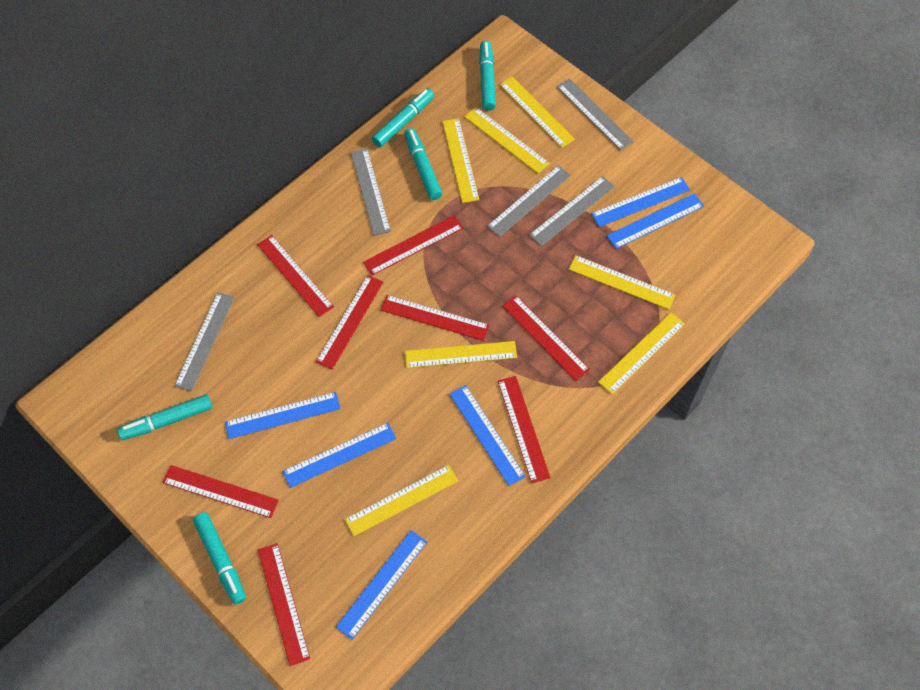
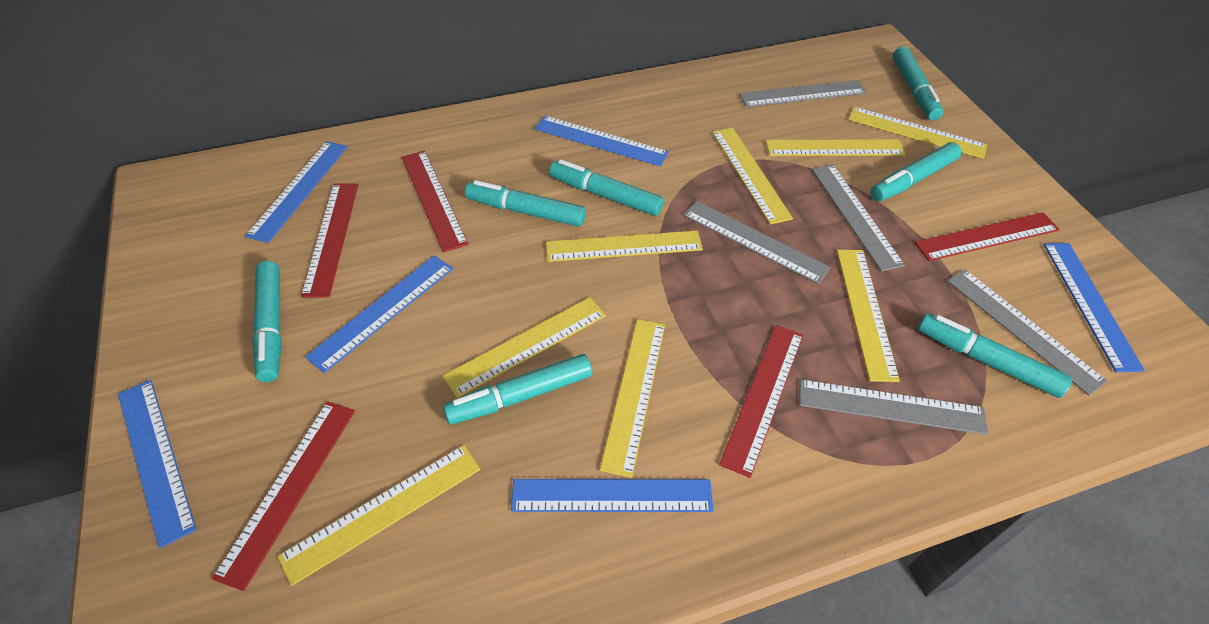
red ruler: 8 -> 5
turquoise marker: 5 -> 7
yellow ruler: 7 -> 8

